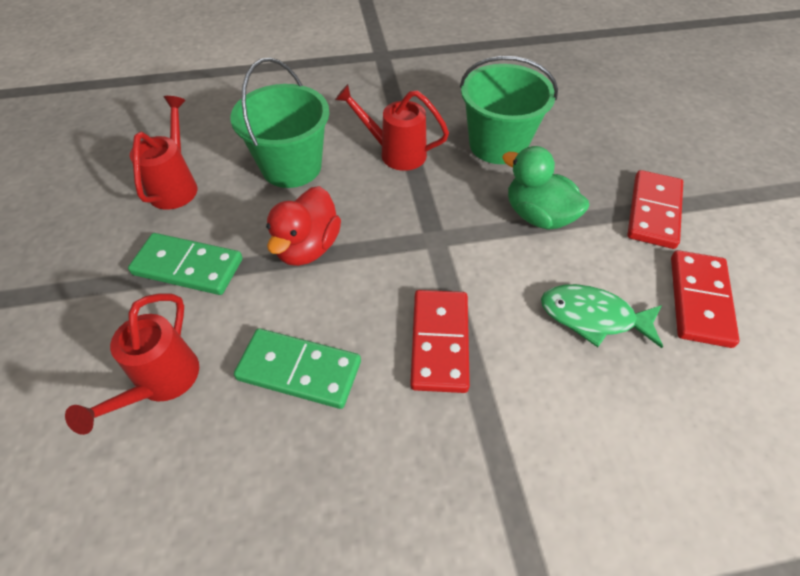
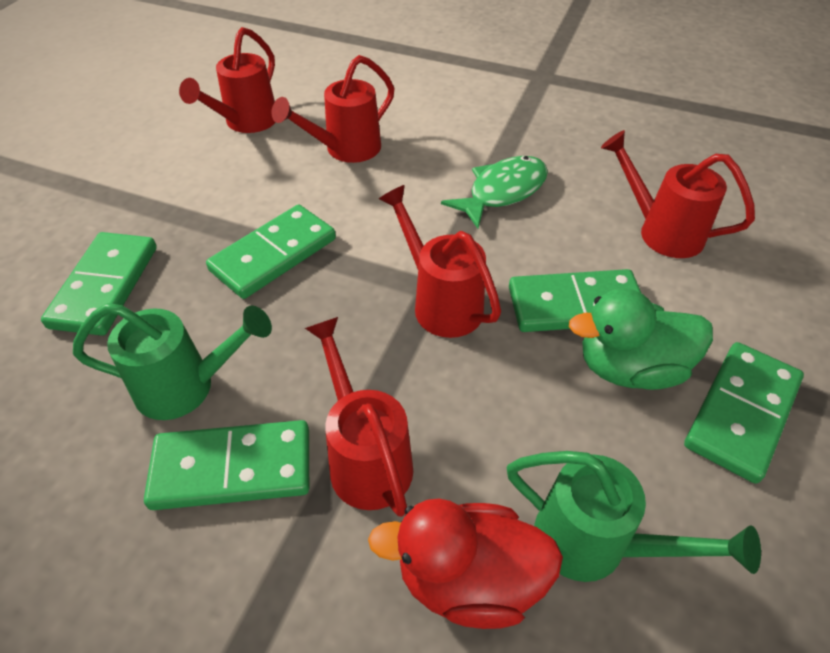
green bucket: 2 -> 0
green domino: 2 -> 5
green watering can: 0 -> 2
red domino: 3 -> 0
red watering can: 3 -> 5

